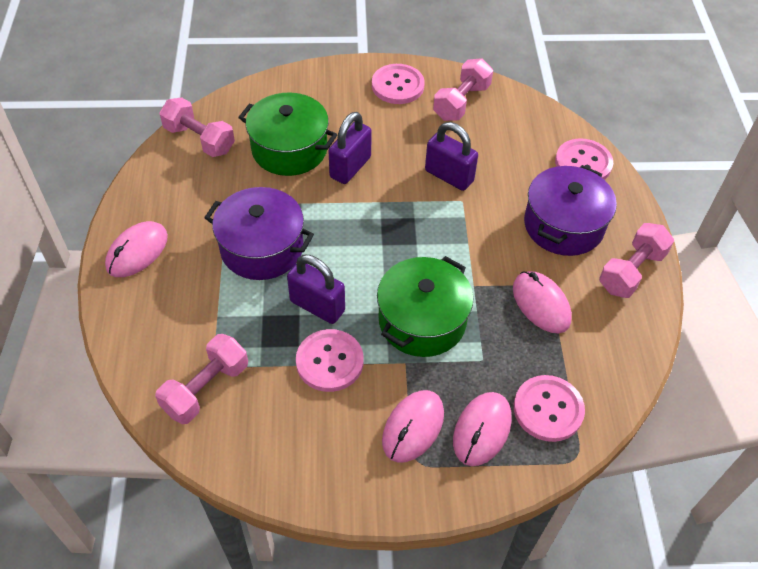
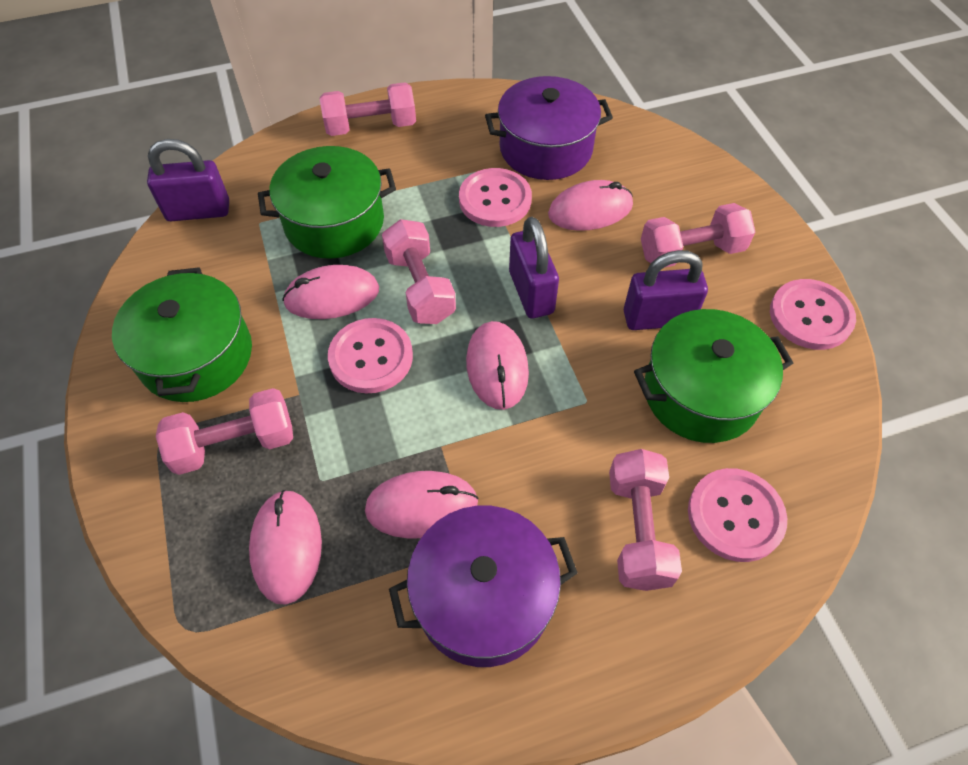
green pot: 2 -> 3
pink dumbbell: 4 -> 5
pink mouse: 4 -> 5

